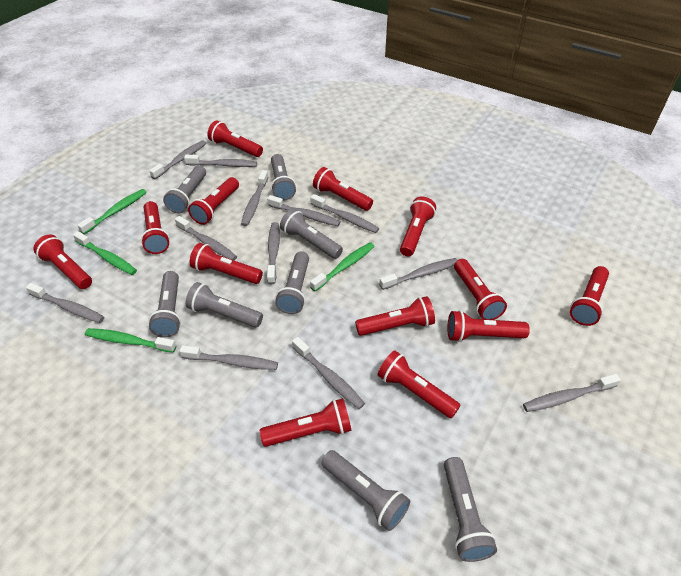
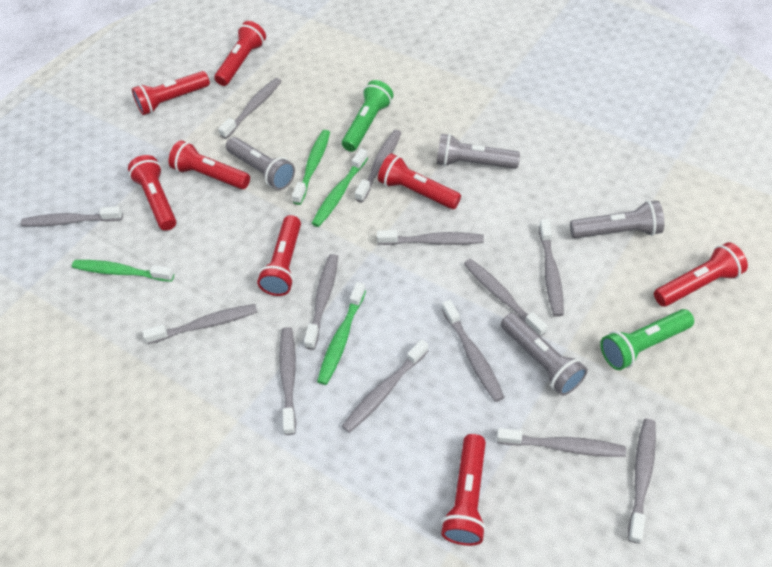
green flashlight: 0 -> 2
grey flashlight: 8 -> 4
grey toothbrush: 12 -> 13
red flashlight: 13 -> 8

